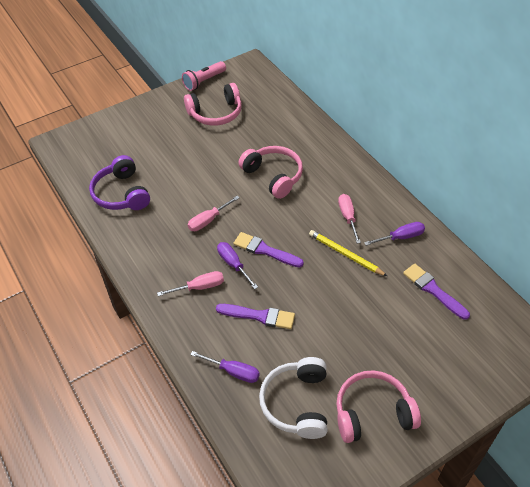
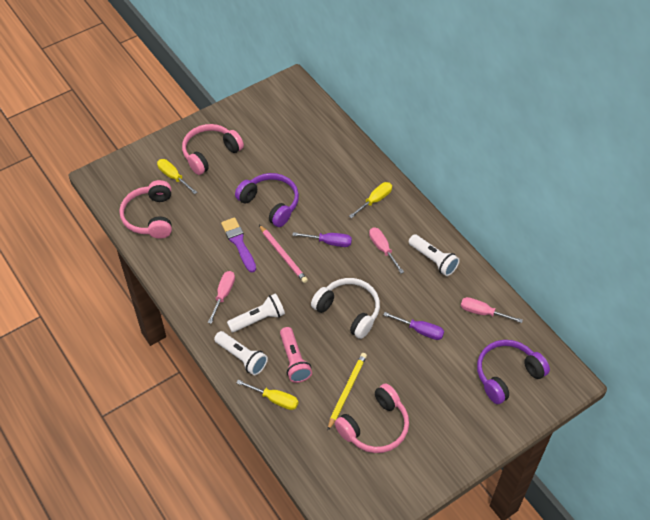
pink pencil: 0 -> 1
purple brush: 3 -> 1
purple headphones: 1 -> 2
purple screwdriver: 3 -> 2
white flashlight: 0 -> 3
yellow screwdriver: 0 -> 3

